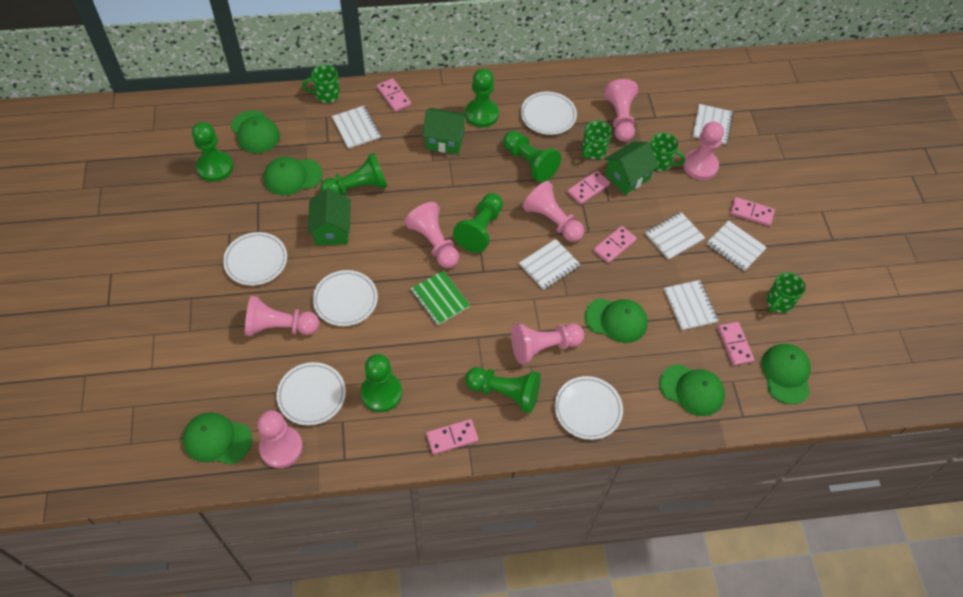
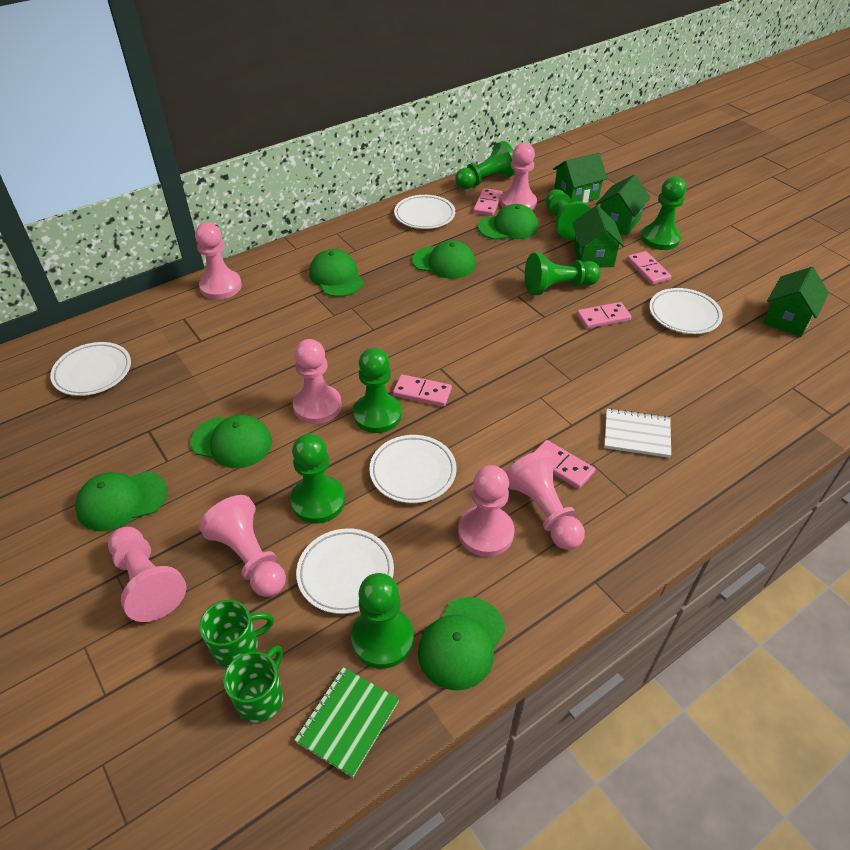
green house: 3 -> 4
green mug: 4 -> 2
pink domino: 6 -> 5
white notebook: 6 -> 1

